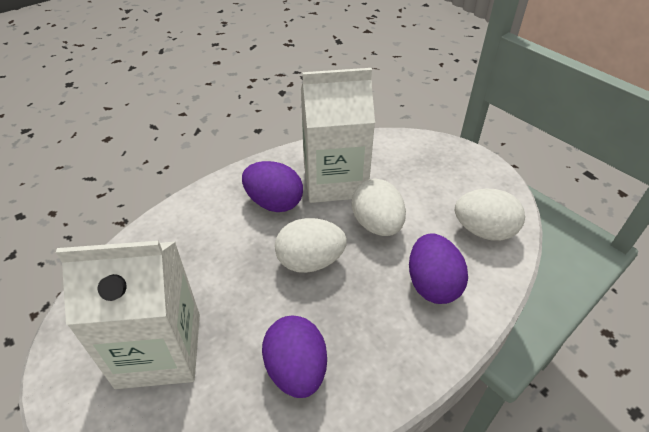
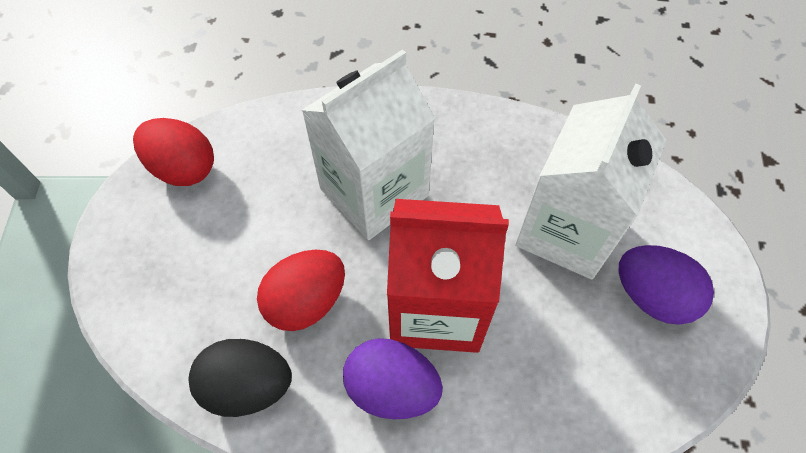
black egg: 0 -> 1
purple egg: 3 -> 2
red carton: 0 -> 1
red egg: 0 -> 2
white egg: 3 -> 0

